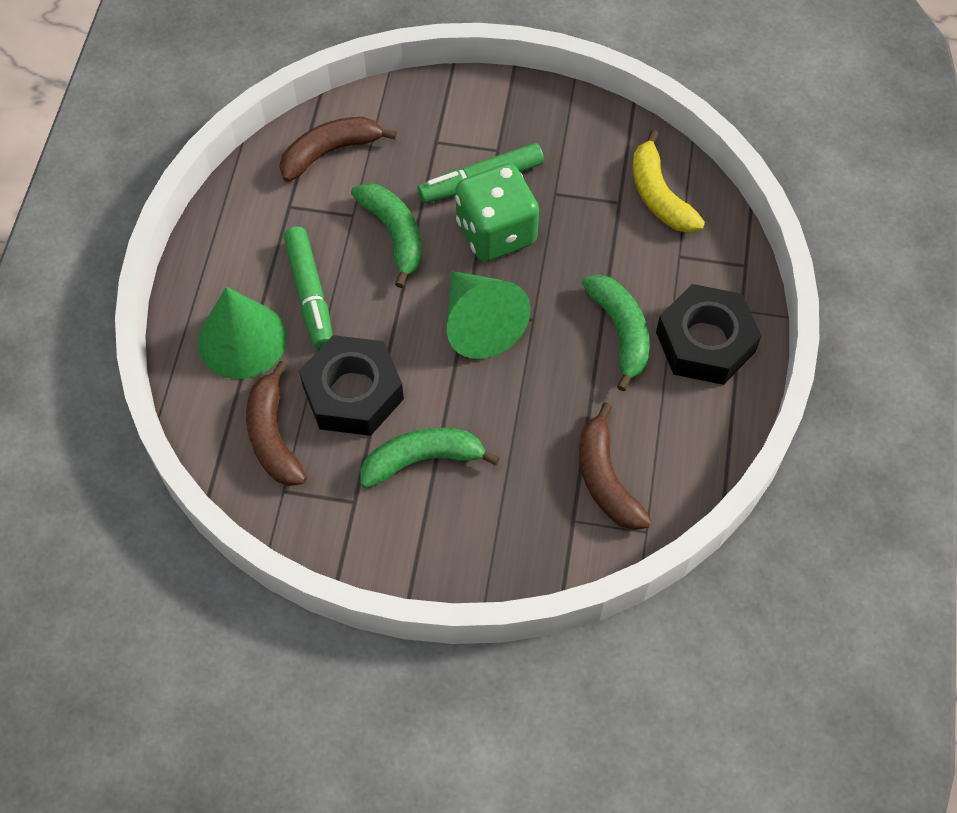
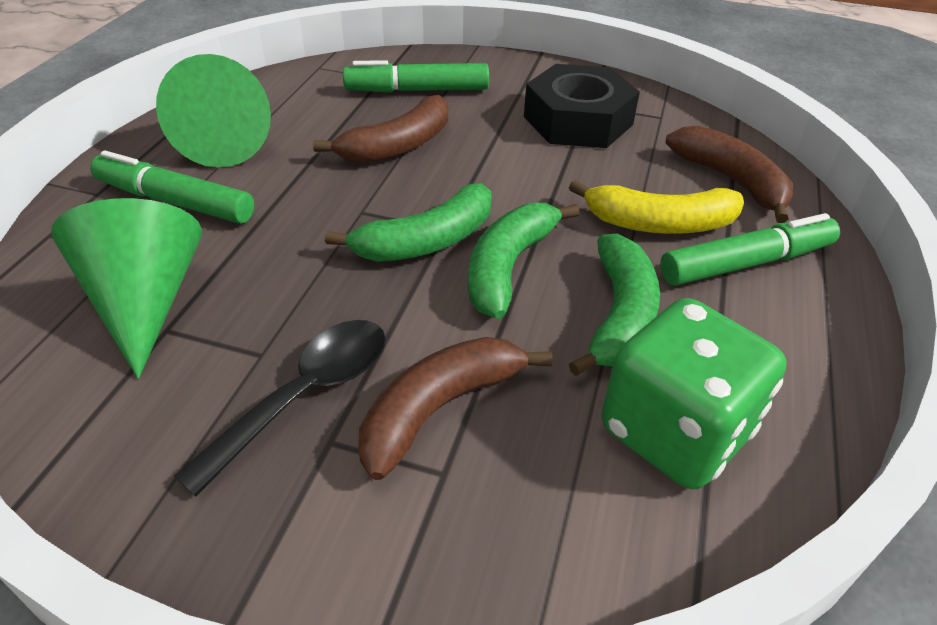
black nut: 2 -> 1
black spoon: 0 -> 1
green marker: 2 -> 3

